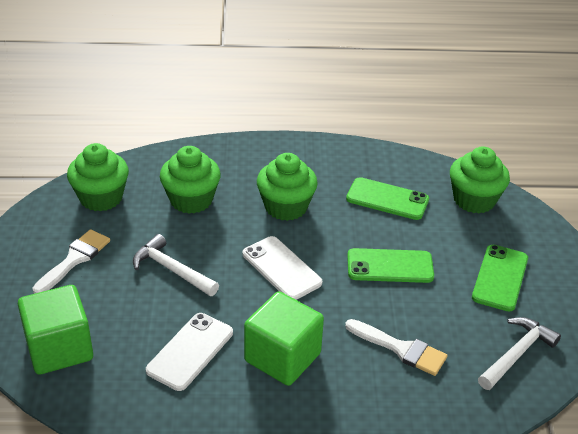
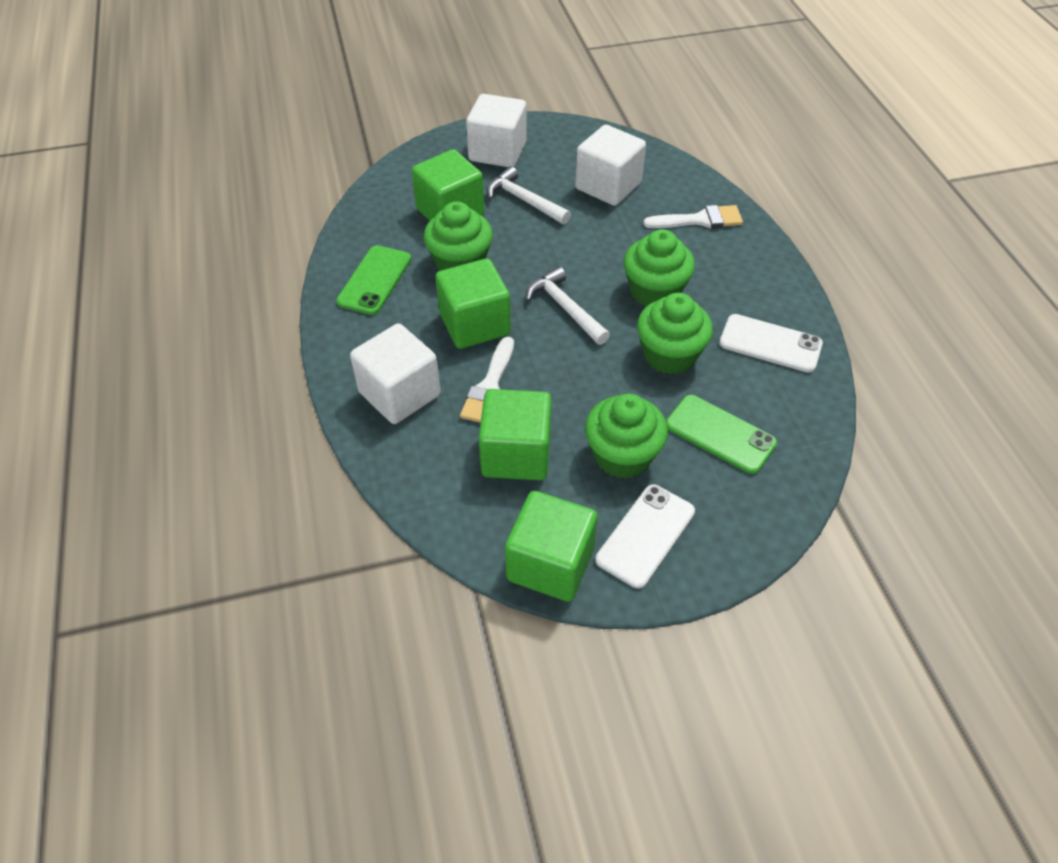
green cube: 2 -> 4
green phone: 3 -> 2
white cube: 0 -> 3

